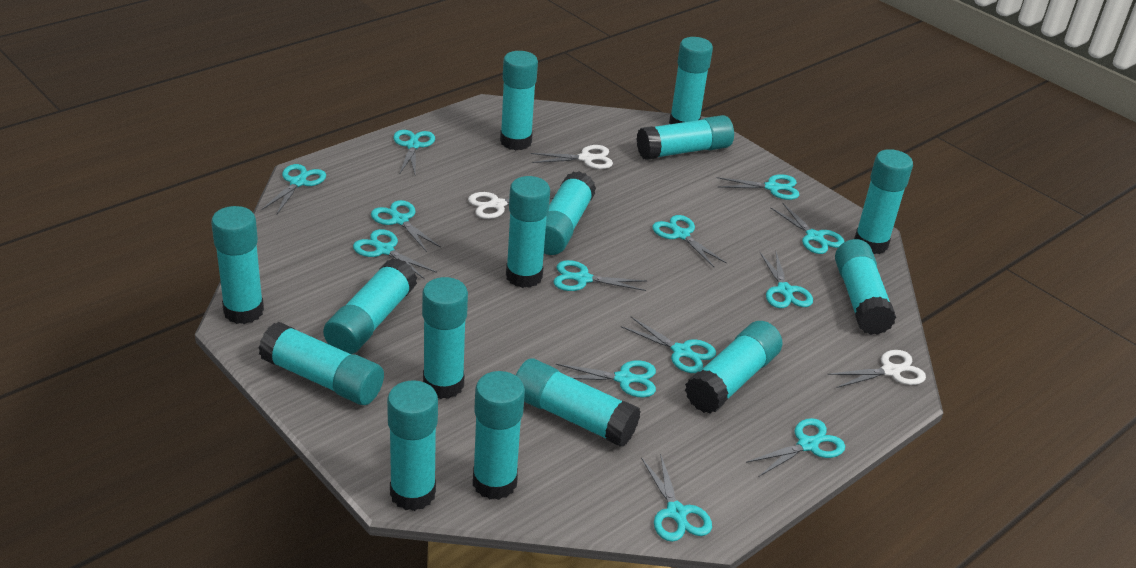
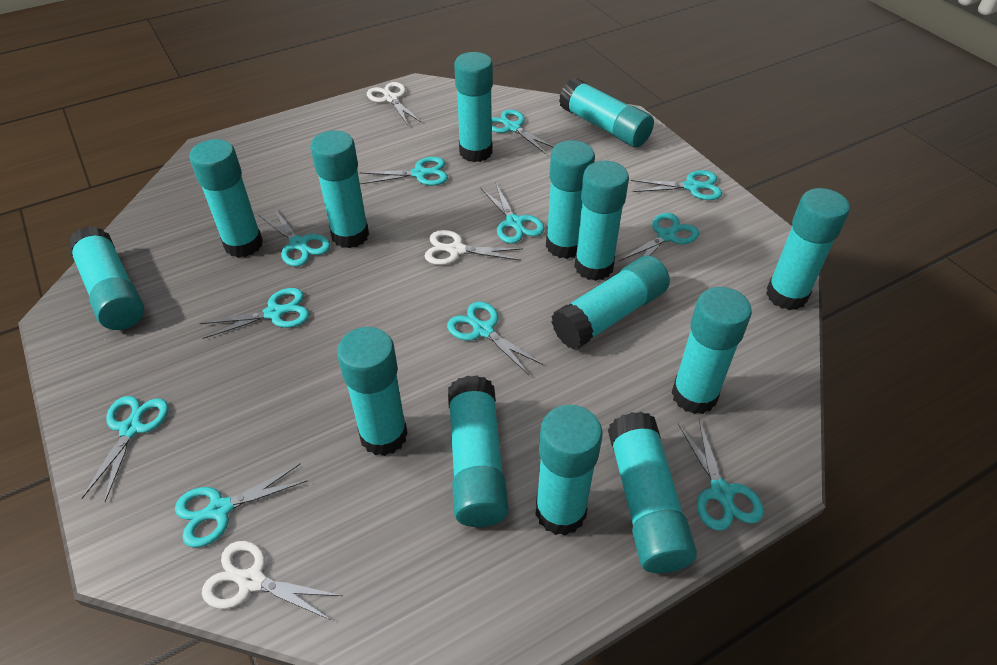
turquoise glue stick: 15 -> 14
turquoise scissors: 13 -> 11

